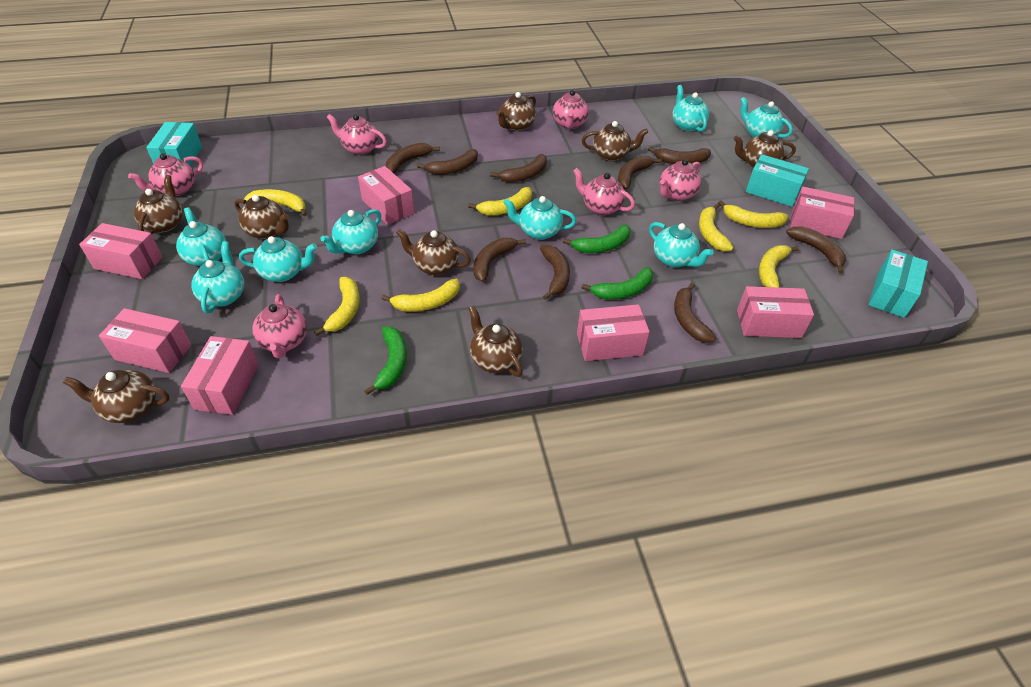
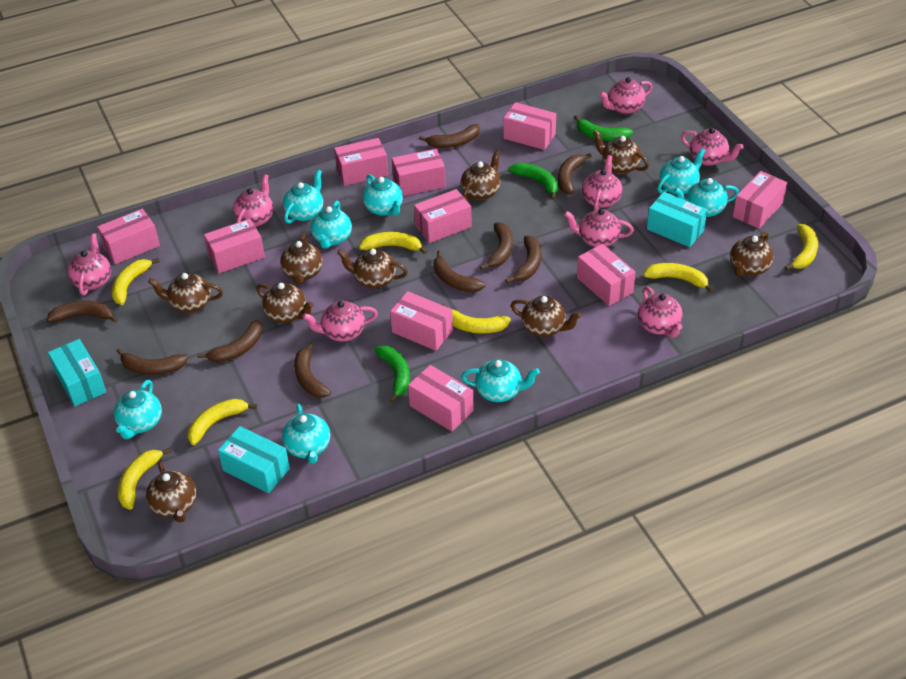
brown teapot: 8 -> 9
pink box: 7 -> 10
pink teapot: 6 -> 8

